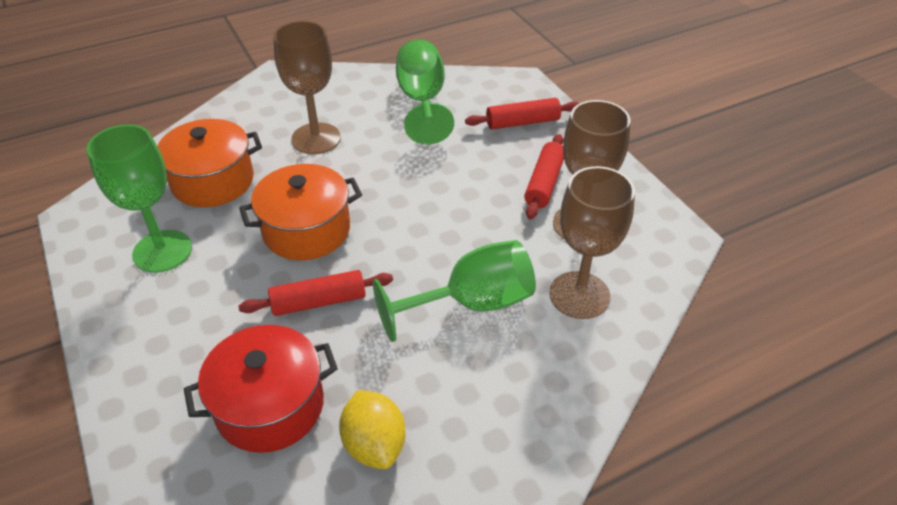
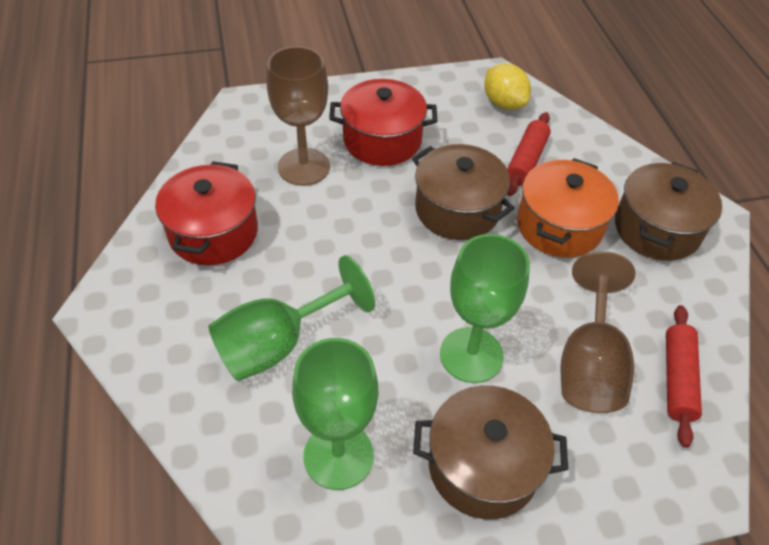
brown goblet: 3 -> 2
brown pot: 0 -> 3
orange pot: 2 -> 1
red pot: 1 -> 2
red rolling pin: 3 -> 2

